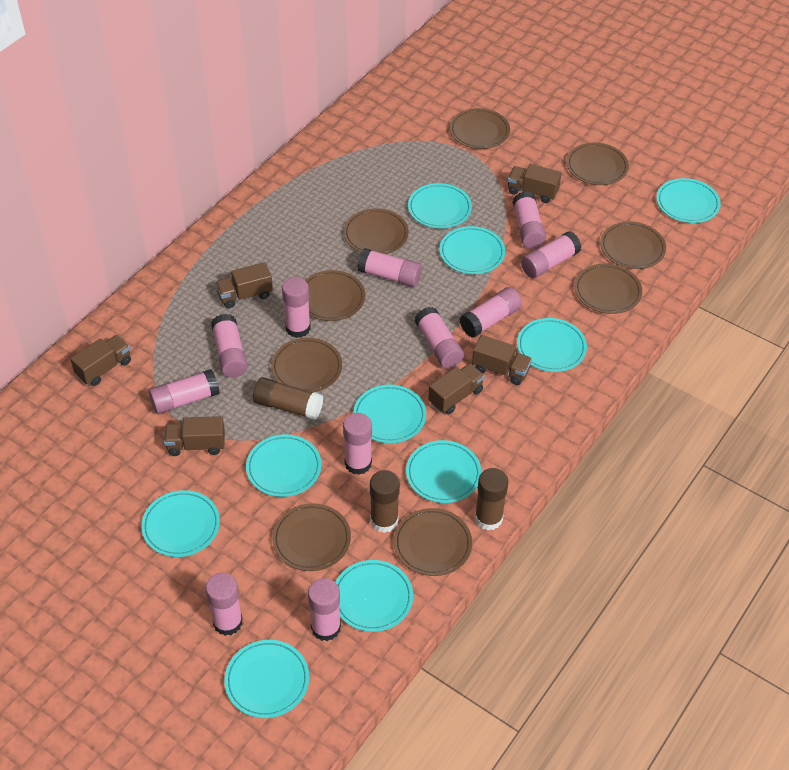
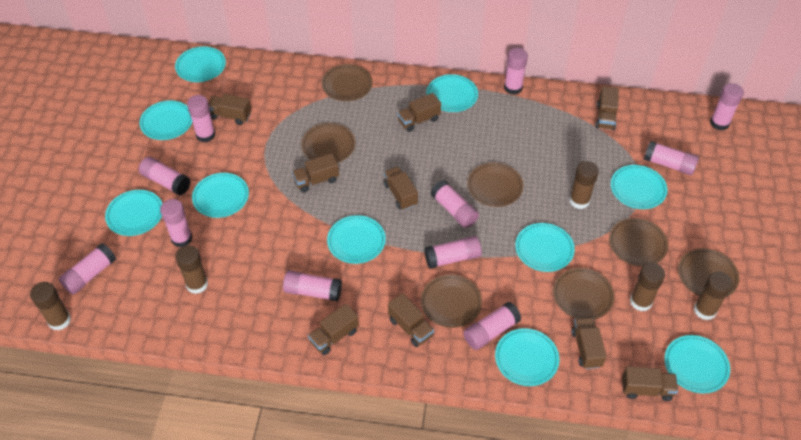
brown glue stick: 3 -> 5
brown plate: 9 -> 7
brown truck: 6 -> 9

